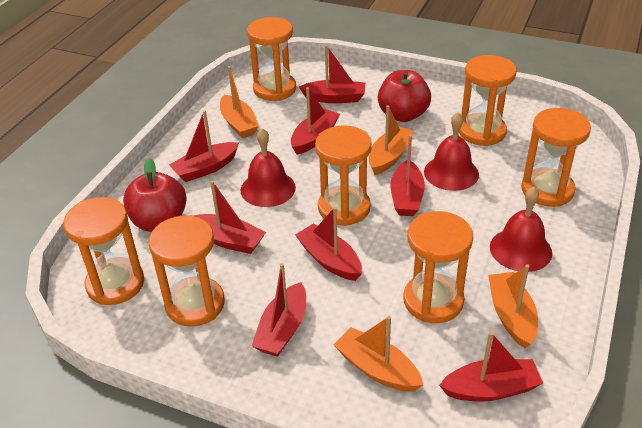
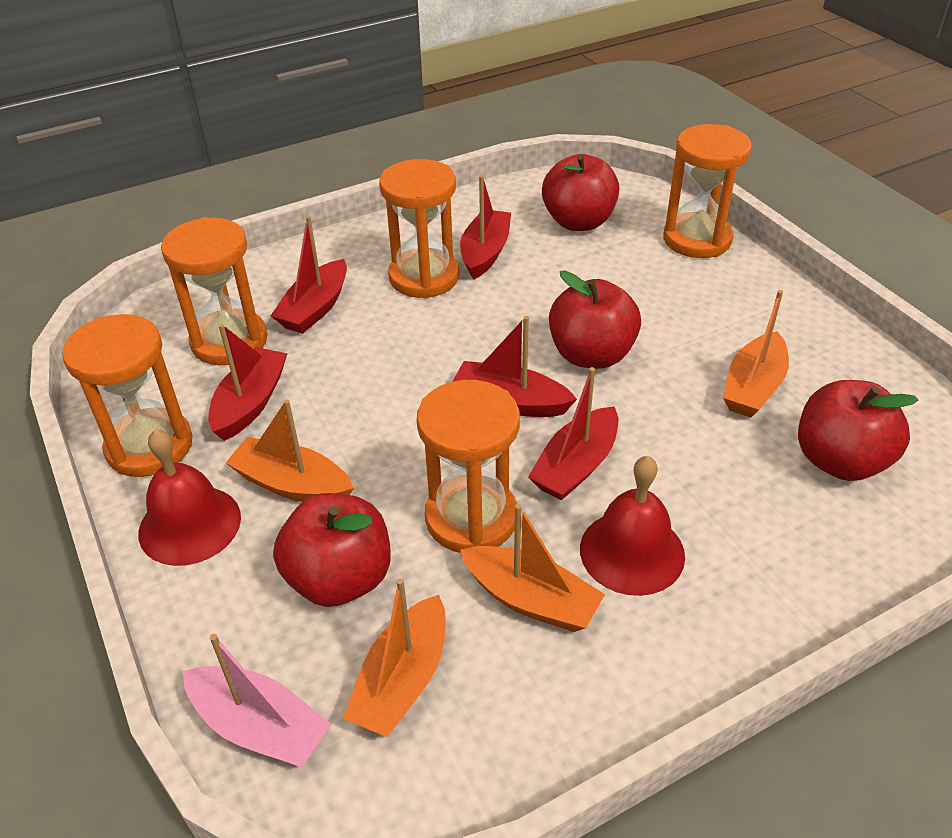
orange hourglass: 7 -> 5
pink boat: 0 -> 1
red apple: 2 -> 4
red bell: 3 -> 2
red boat: 8 -> 5

